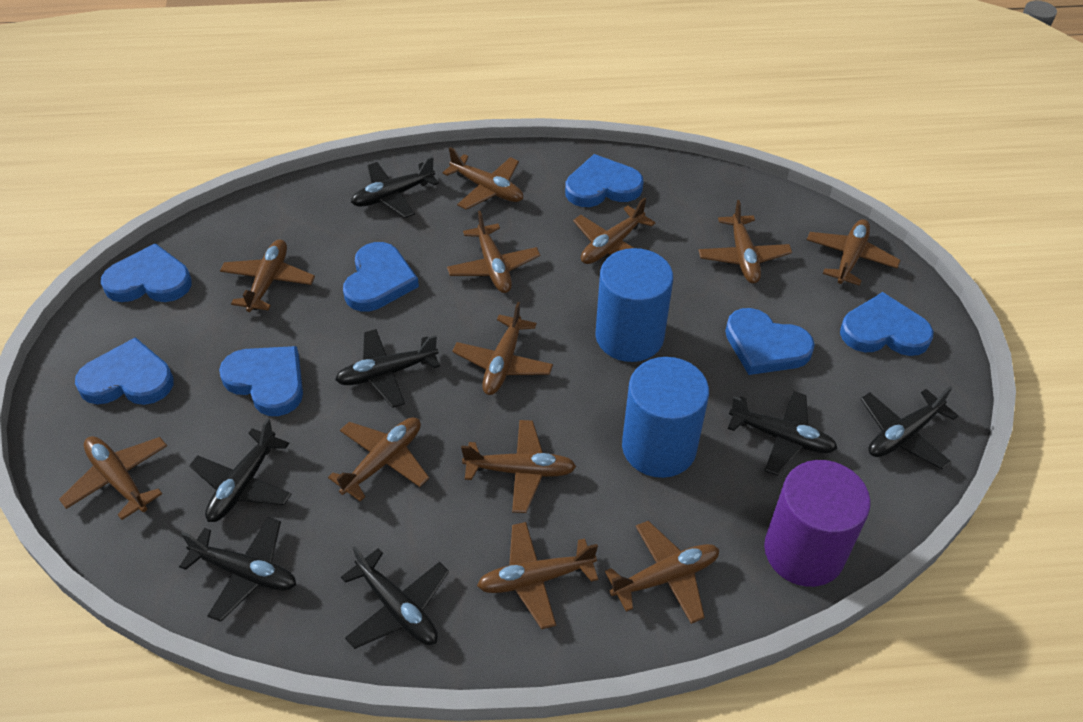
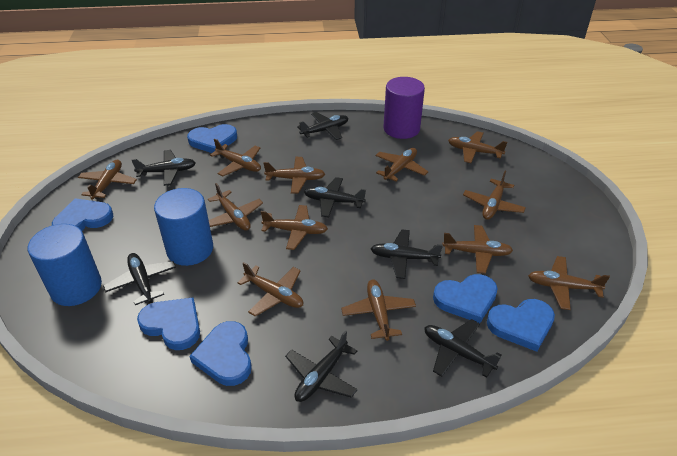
blue heart: 7 -> 6

